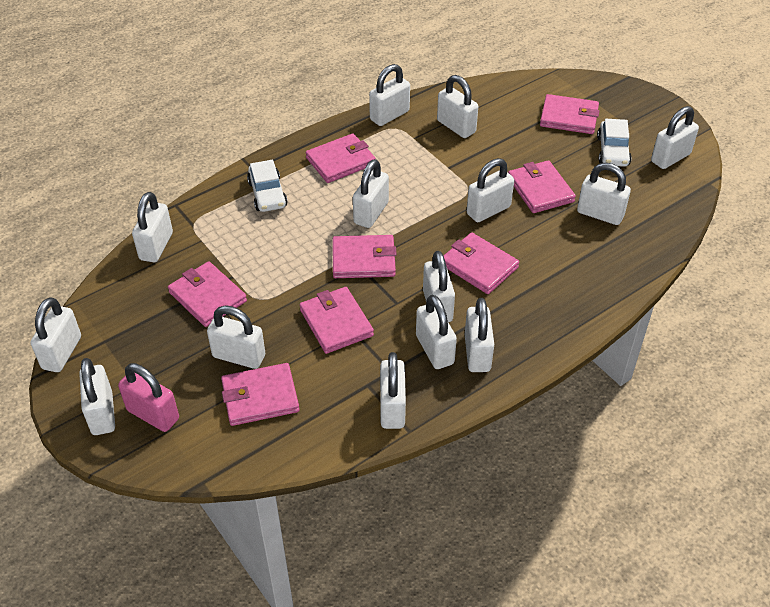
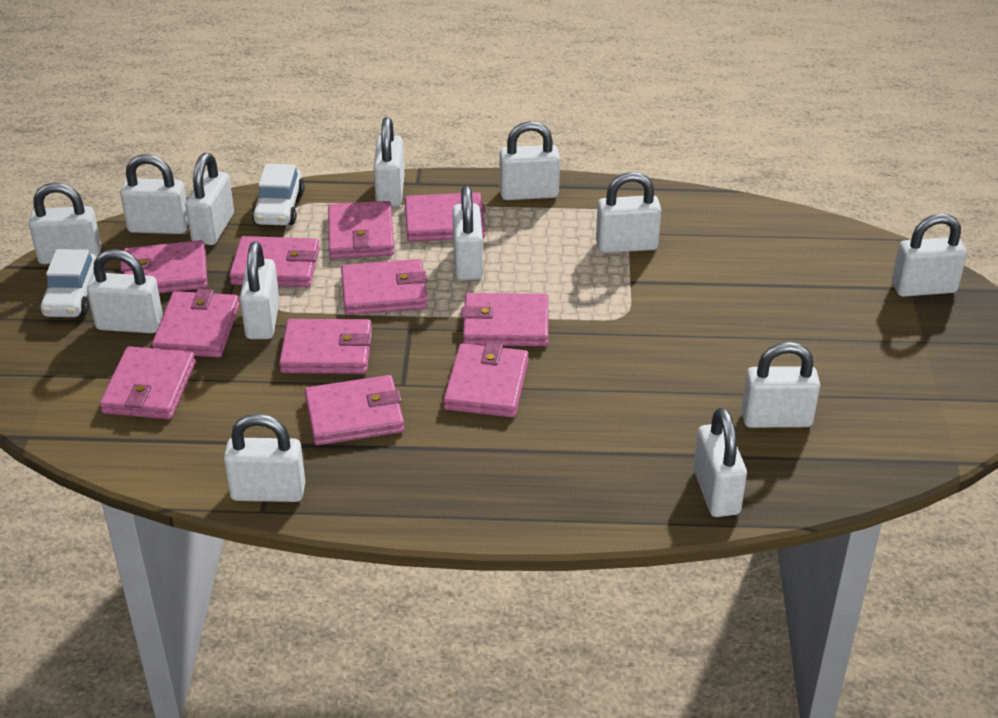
pink padlock: 1 -> 0
pink wallet: 8 -> 11
white padlock: 14 -> 13

